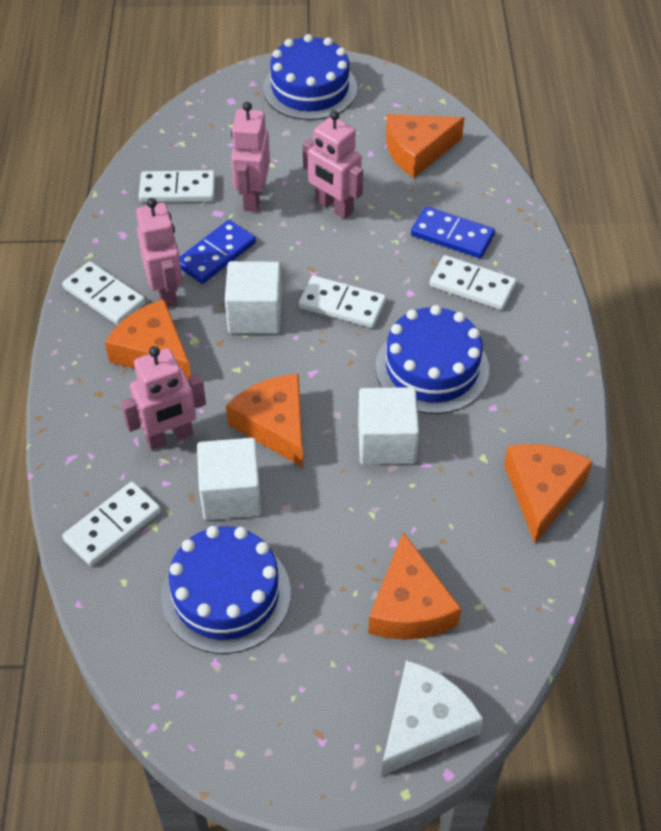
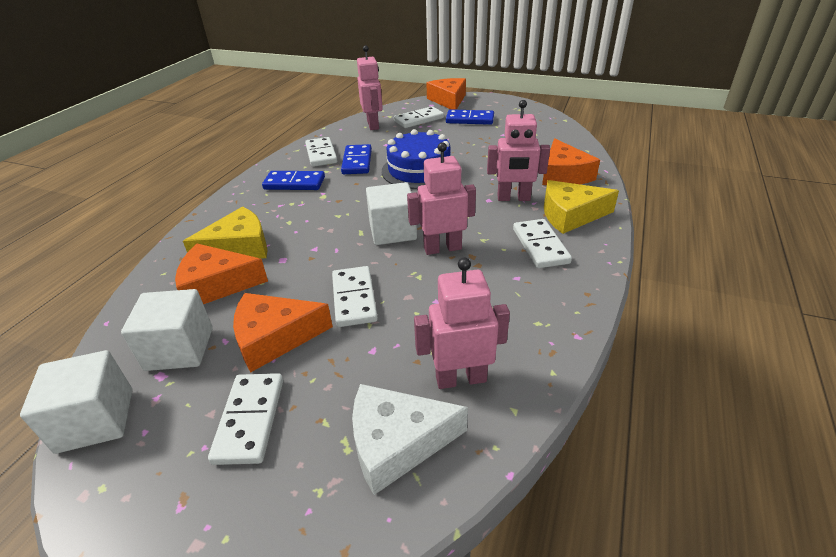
blue cake: 3 -> 1
blue domino: 2 -> 3
orange cheese: 5 -> 4
yellow cheese: 0 -> 2

